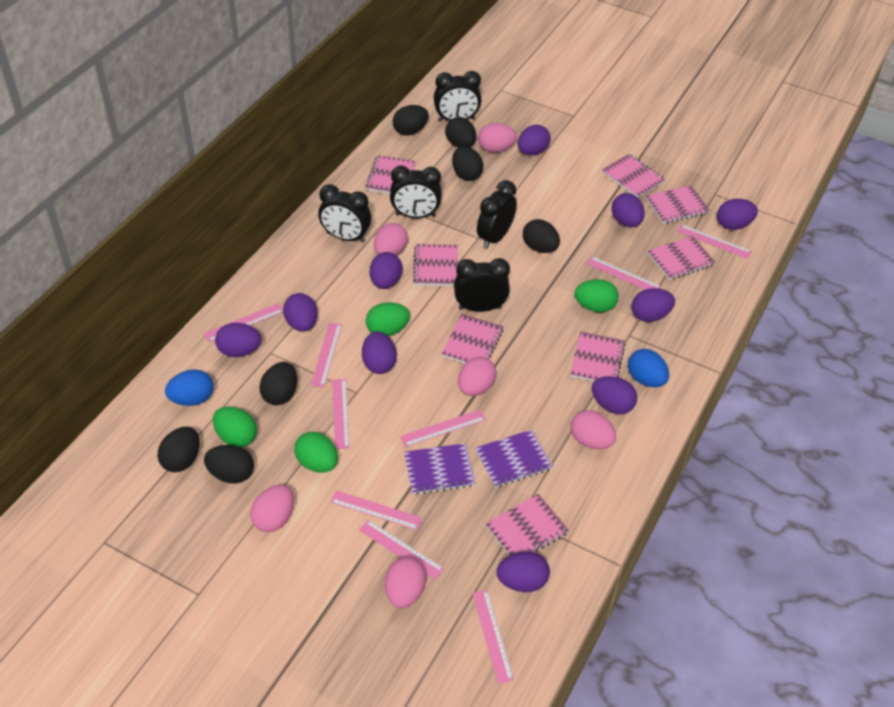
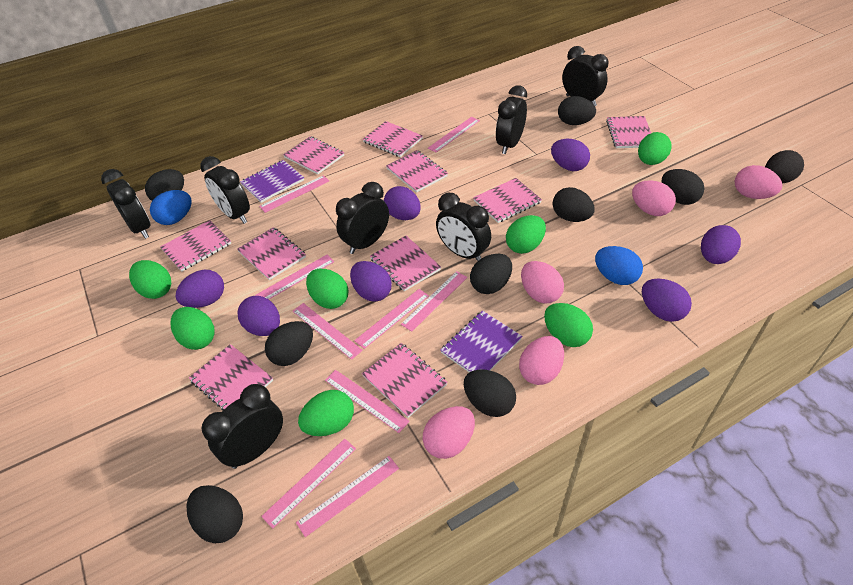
black clock: 5 -> 7
black egg: 7 -> 9
green egg: 4 -> 7
pink egg: 6 -> 5
pink notebook: 8 -> 10
purple egg: 10 -> 7

